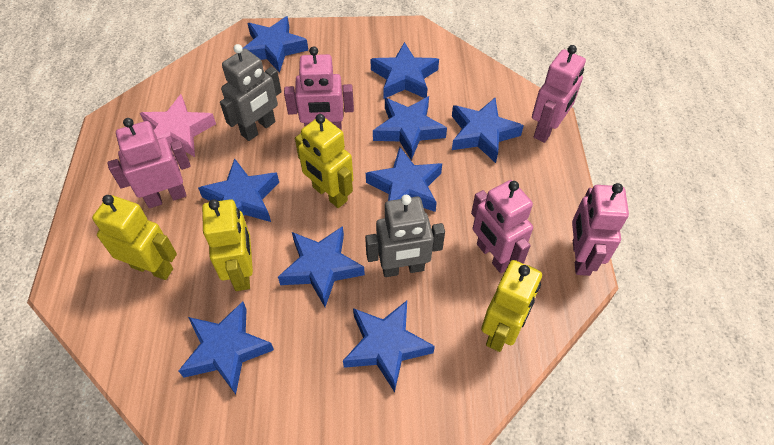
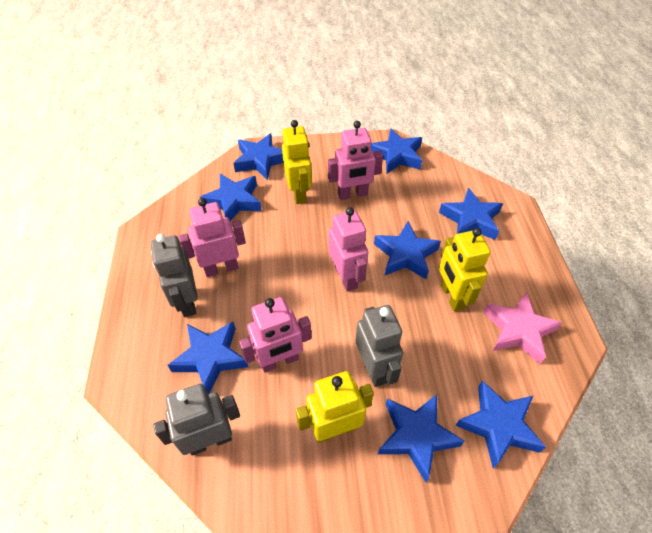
blue star: 9 -> 8
grey robot: 2 -> 3
pink robot: 5 -> 4
yellow robot: 4 -> 3

